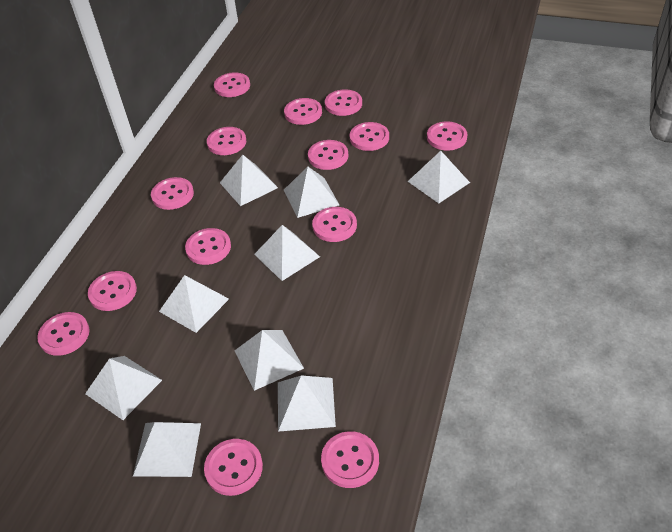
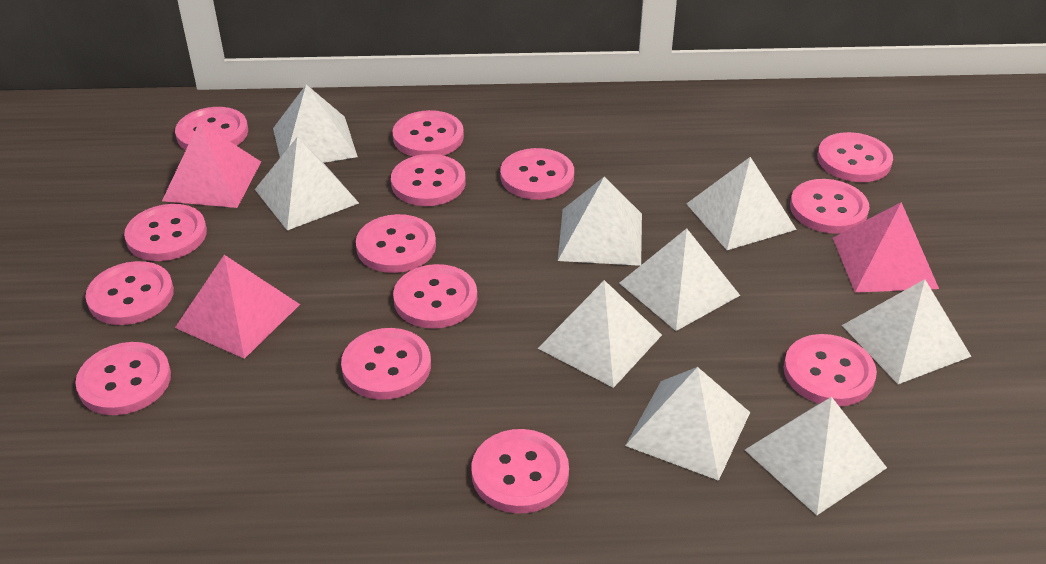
pink pyramid: 0 -> 3

